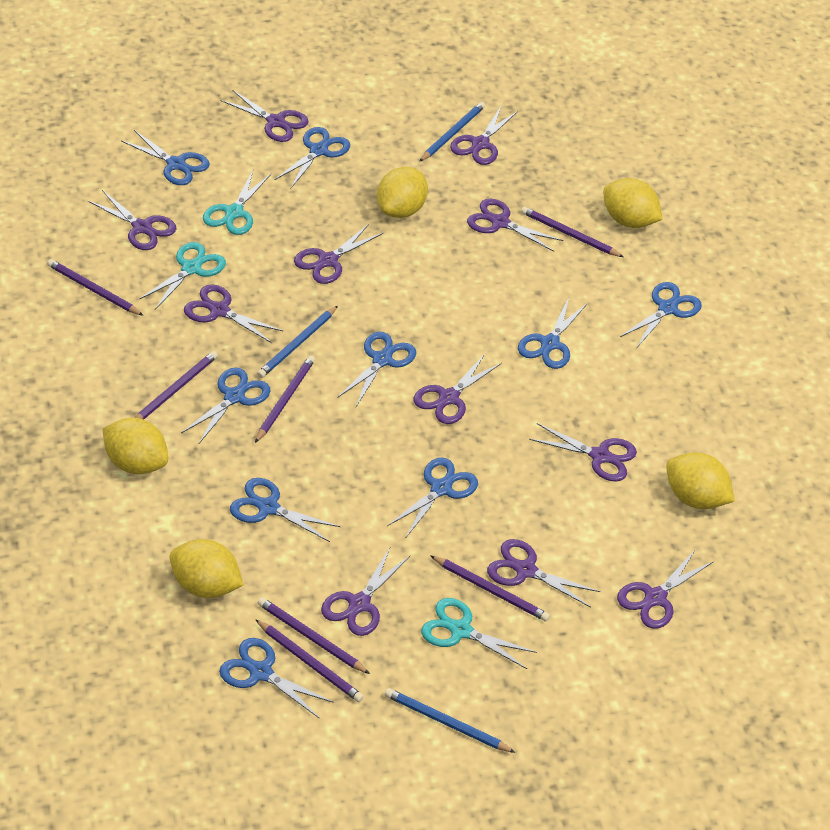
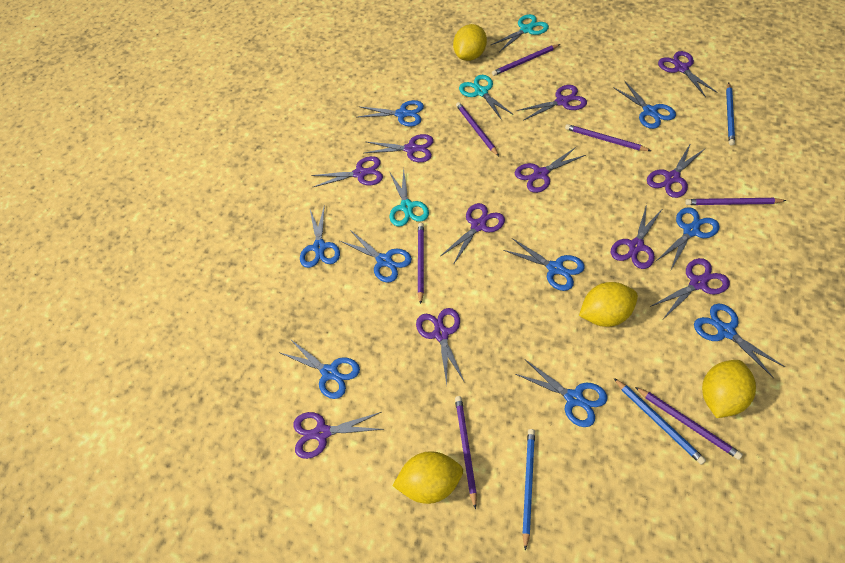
yellow lemon: 5 -> 4

